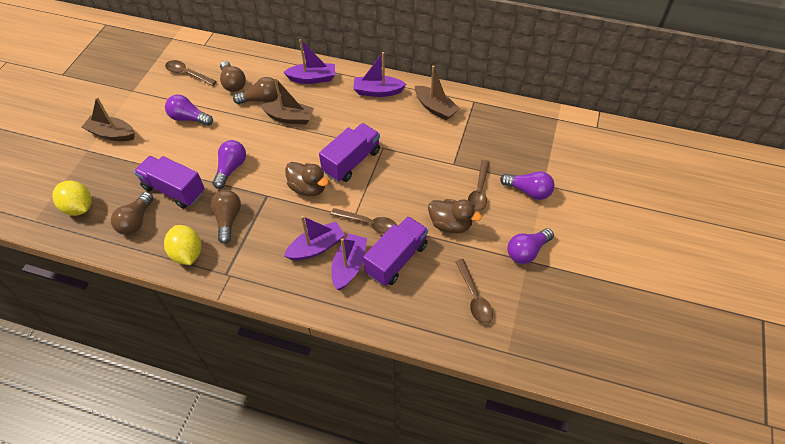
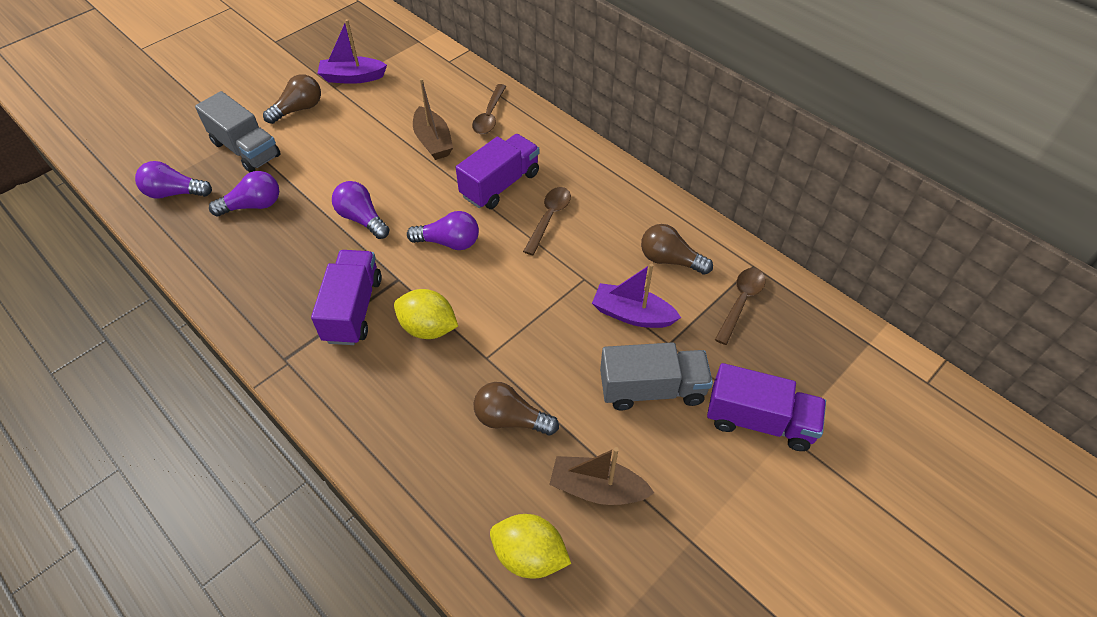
brown boat: 3 -> 2
brown duck: 2 -> 0
brown light bulb: 4 -> 3
brown spoon: 4 -> 3
grey truck: 0 -> 2
purple boat: 4 -> 2

